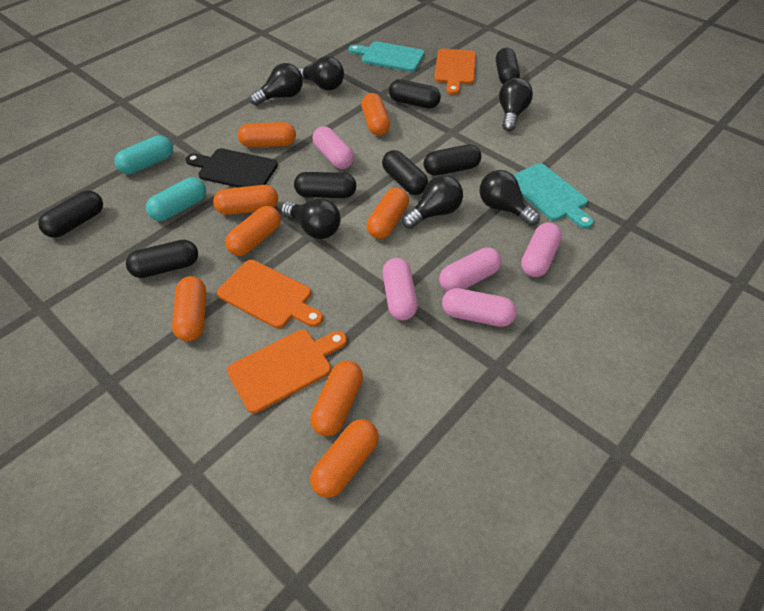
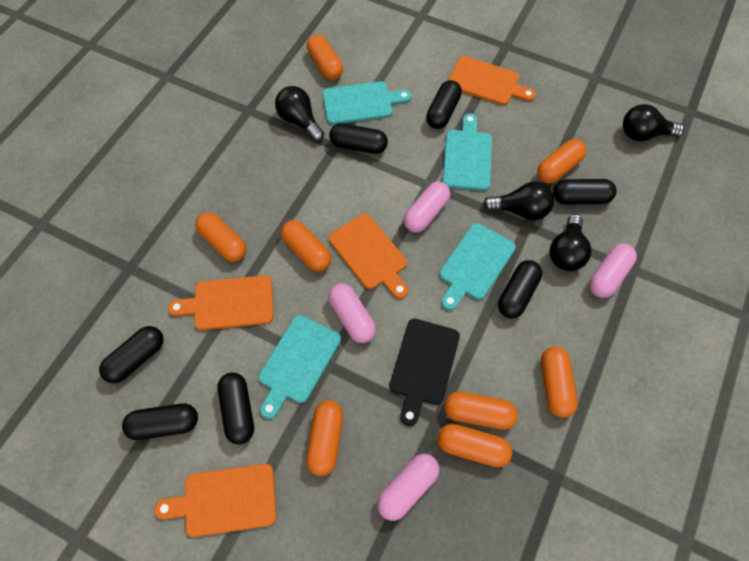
black light bulb: 6 -> 4
orange cutting board: 3 -> 4
pink capsule: 5 -> 4
turquoise capsule: 2 -> 0
turquoise cutting board: 2 -> 4

